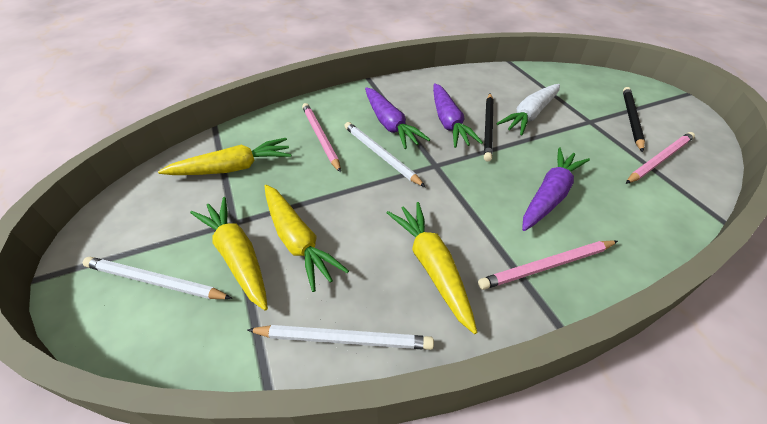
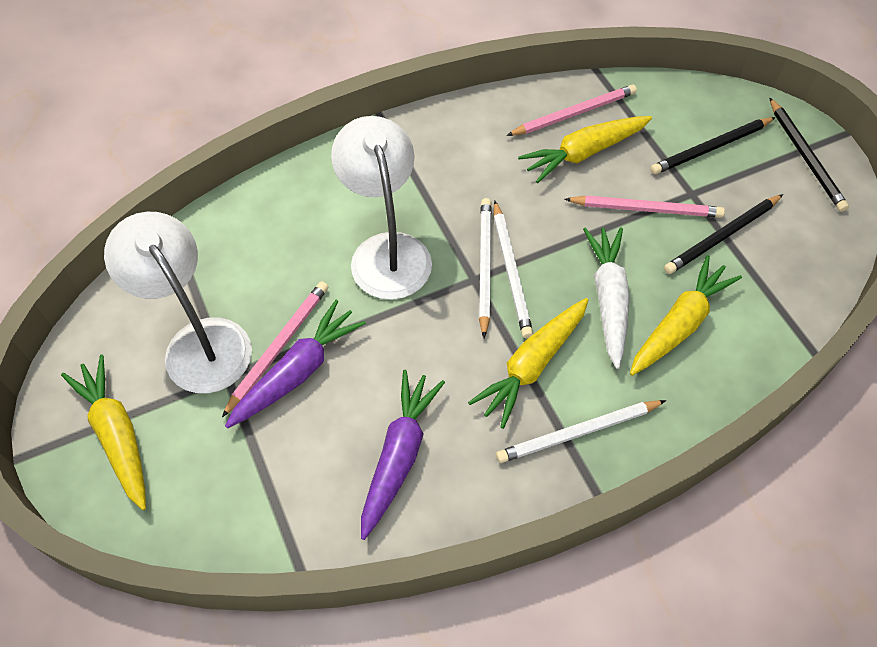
black pencil: 2 -> 3
purple carrot: 3 -> 2
white lamp: 0 -> 2

